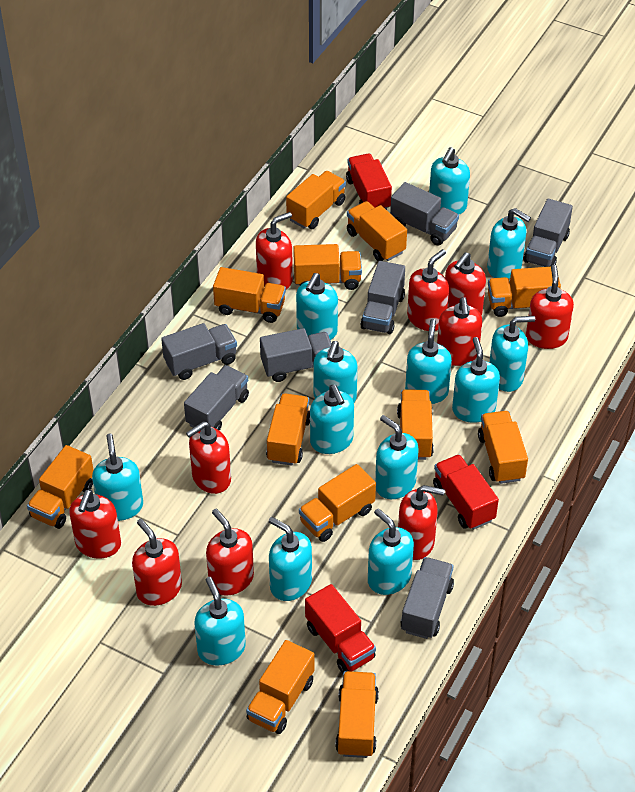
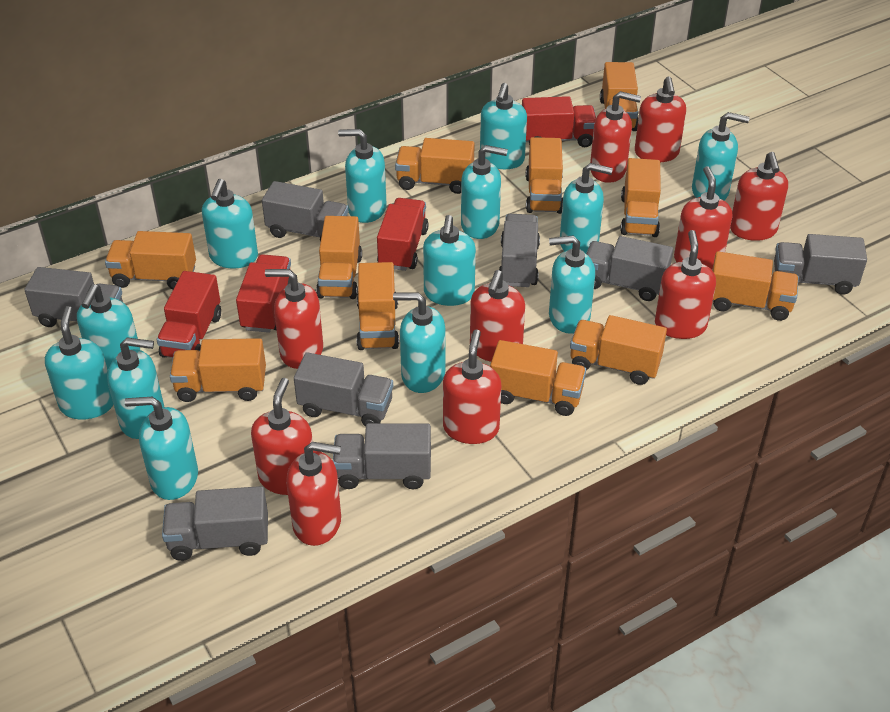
grey truck: 7 -> 8
orange truck: 12 -> 11
red truck: 3 -> 4

